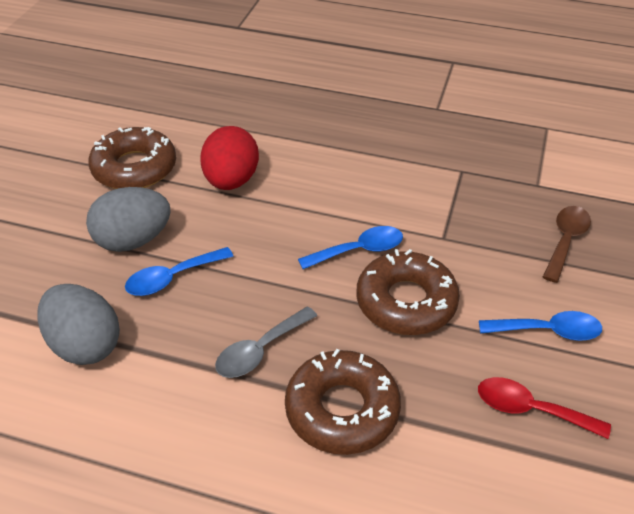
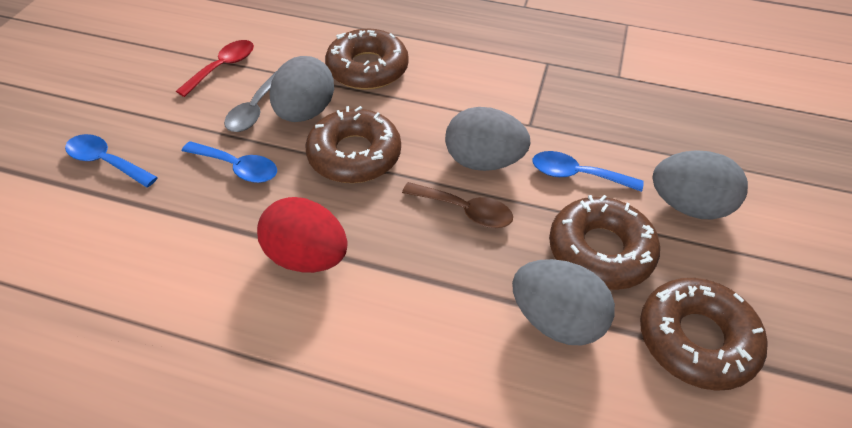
brown donut: 3 -> 4
grey egg: 2 -> 4

